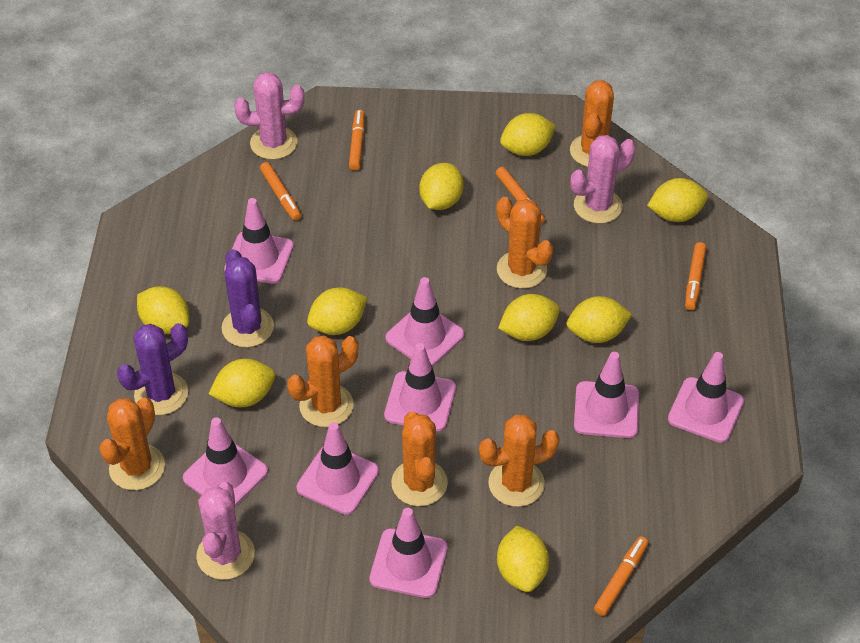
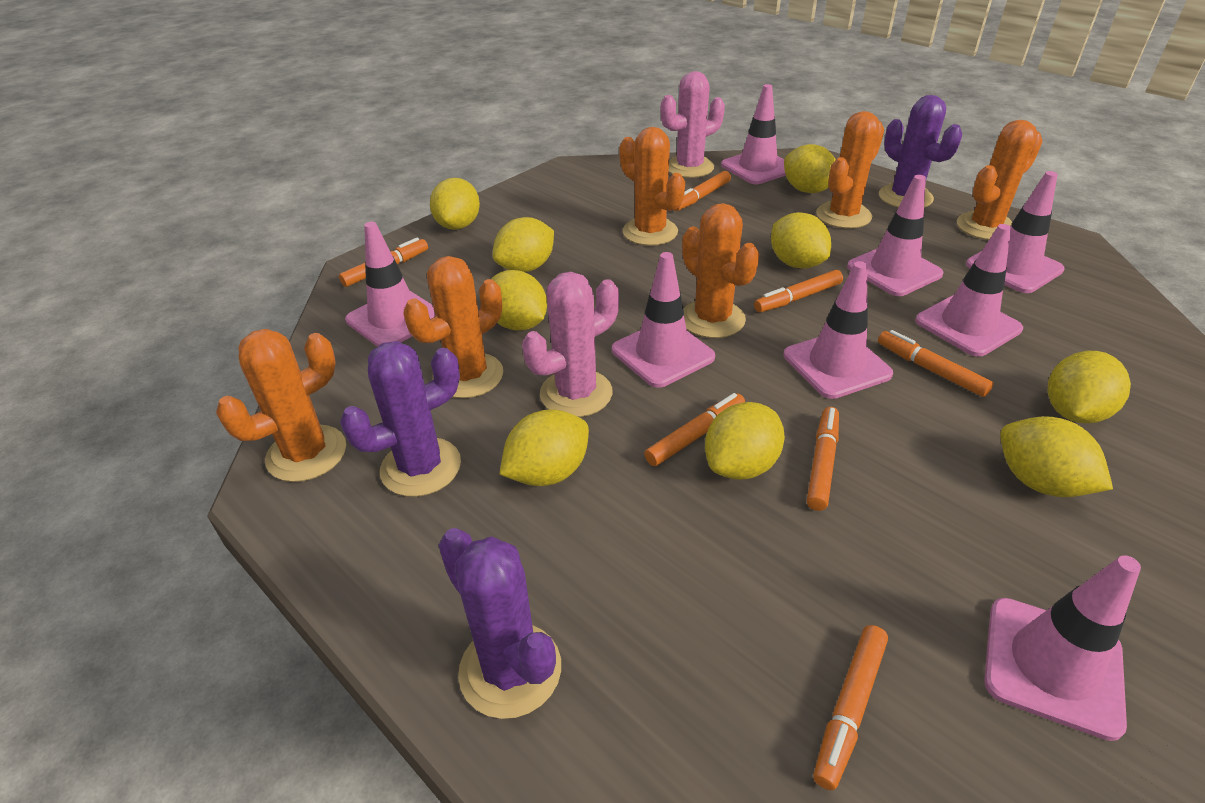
orange marker: 5 -> 7
pink cactus: 3 -> 2
purple cactus: 2 -> 3

